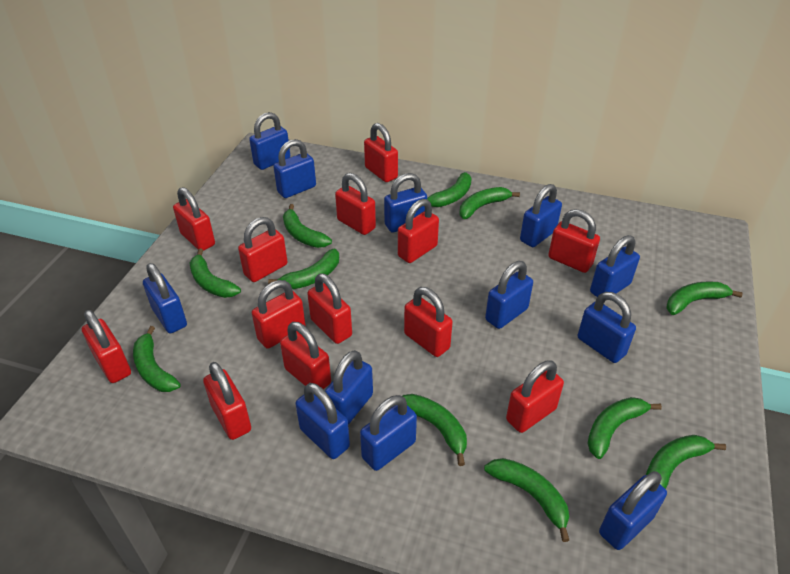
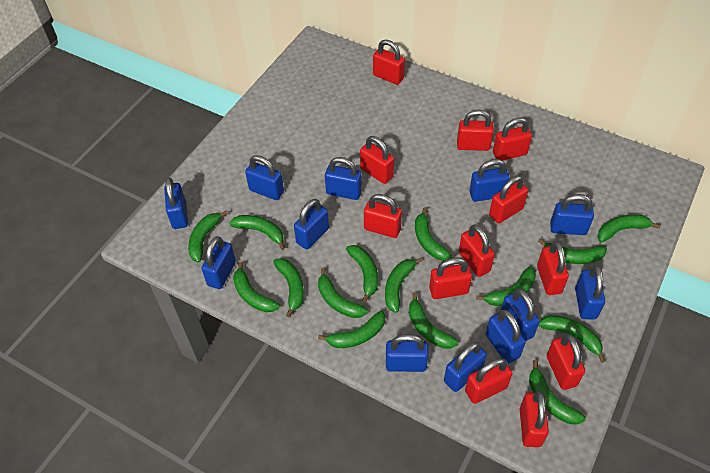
green banana: 11 -> 15
red padlock: 13 -> 12

